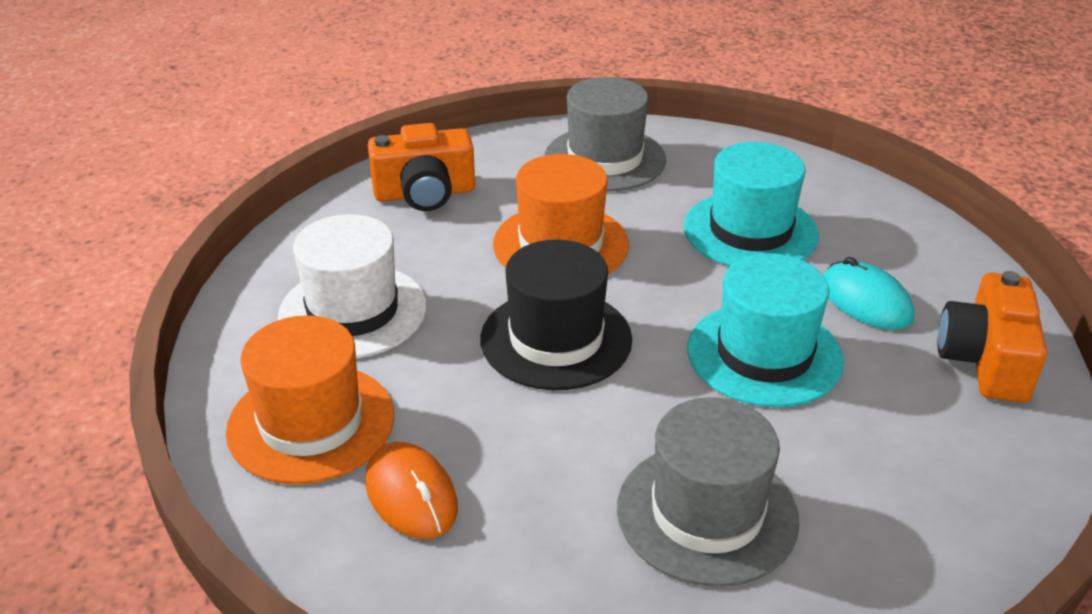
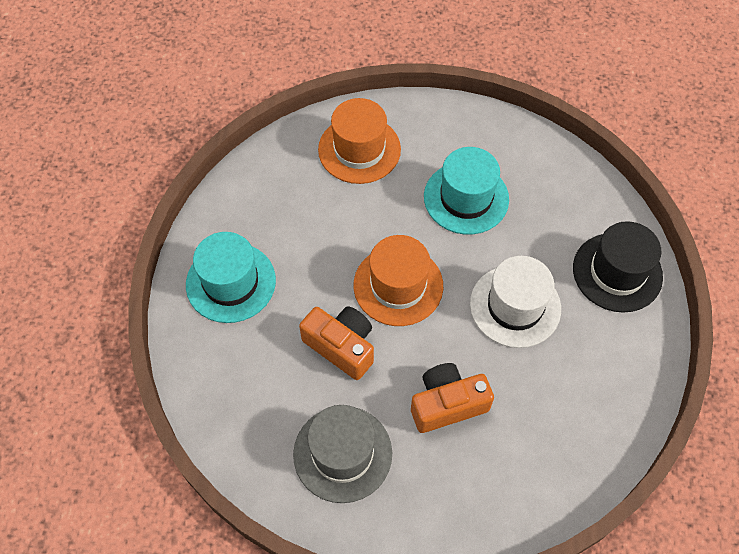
grey hat: 2 -> 1
orange mouse: 1 -> 0
turquoise mouse: 1 -> 0

